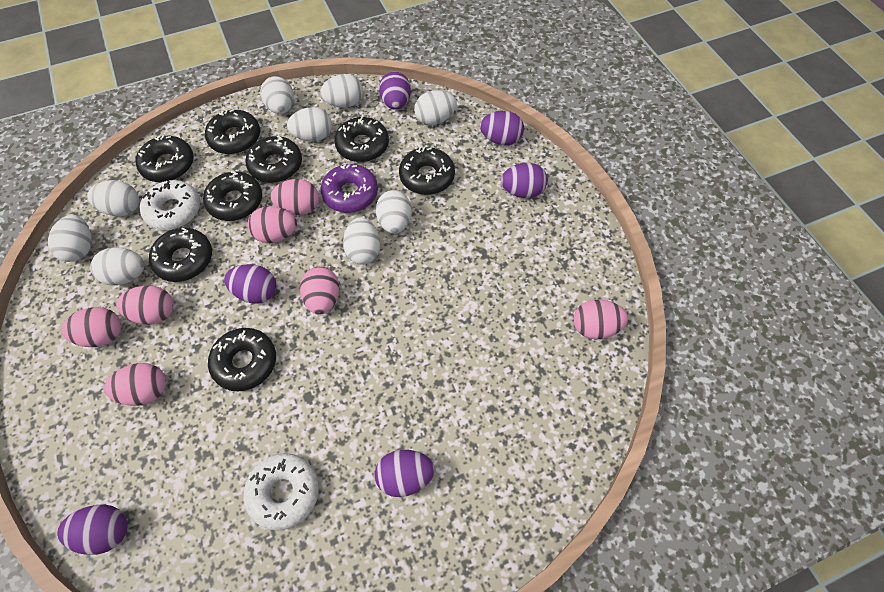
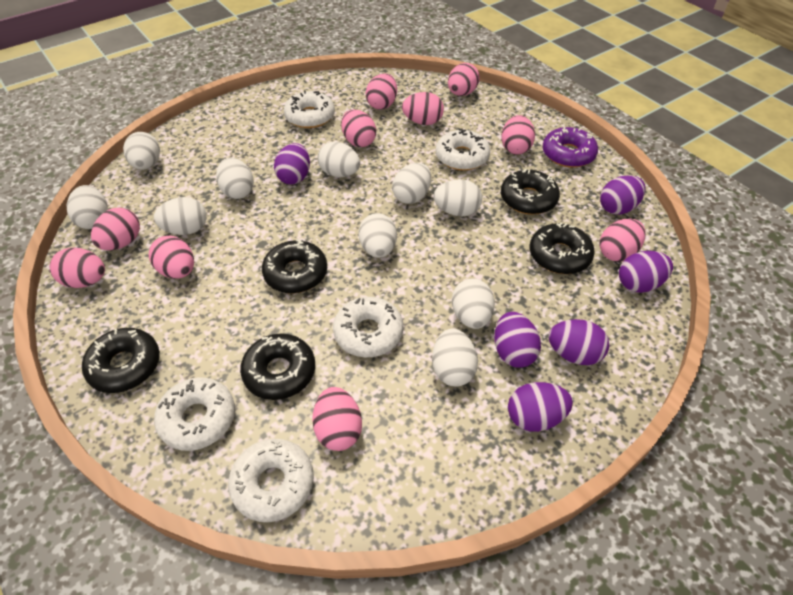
black donut: 8 -> 5
pink egg: 7 -> 10
white donut: 2 -> 5
white egg: 9 -> 10

